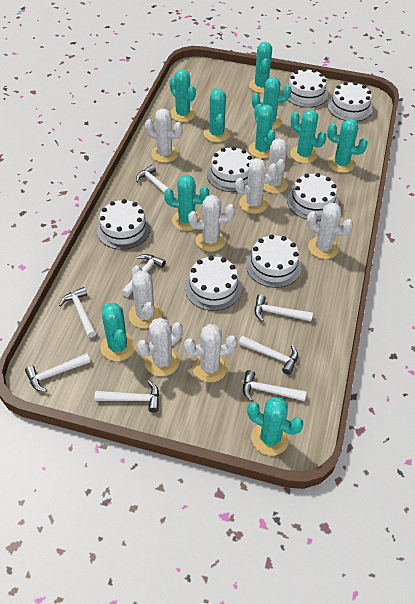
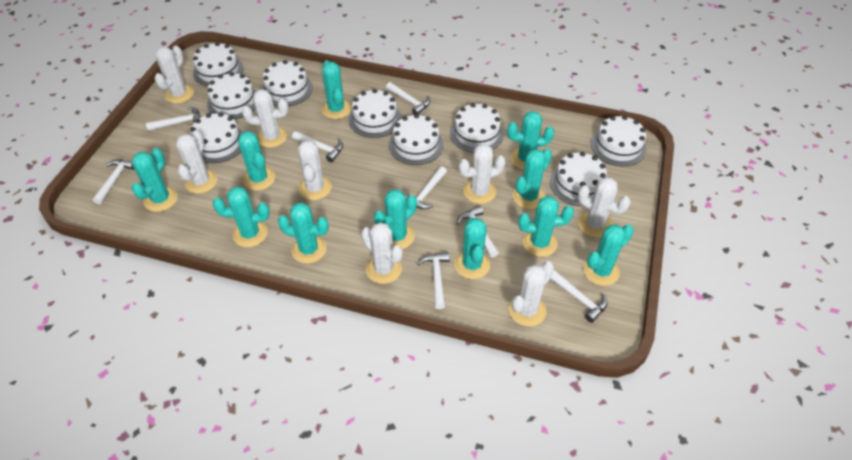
turquoise cactus: 10 -> 11
white cake: 7 -> 9

